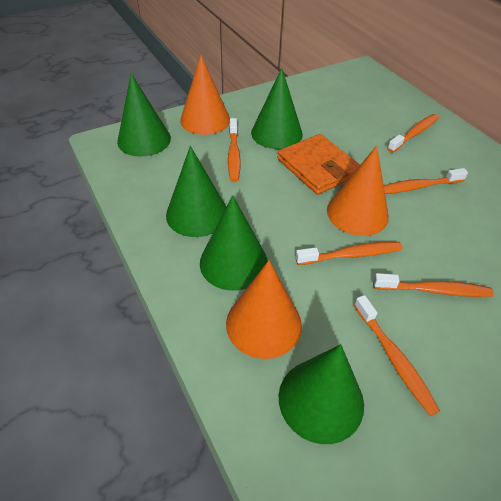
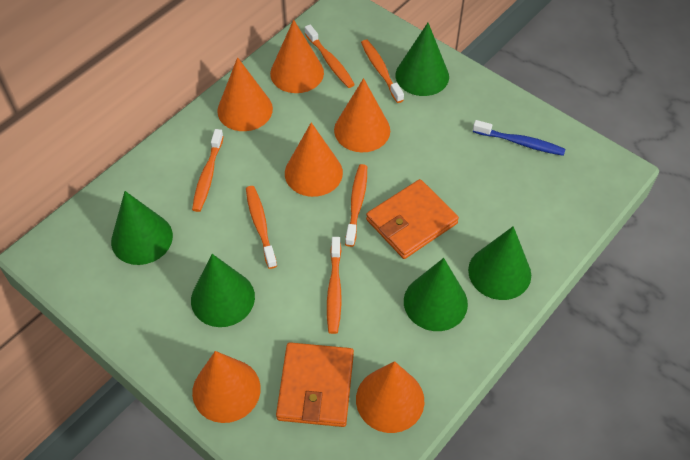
blue toothbrush: 0 -> 1
orange cone: 3 -> 6
orange wallet: 1 -> 2

